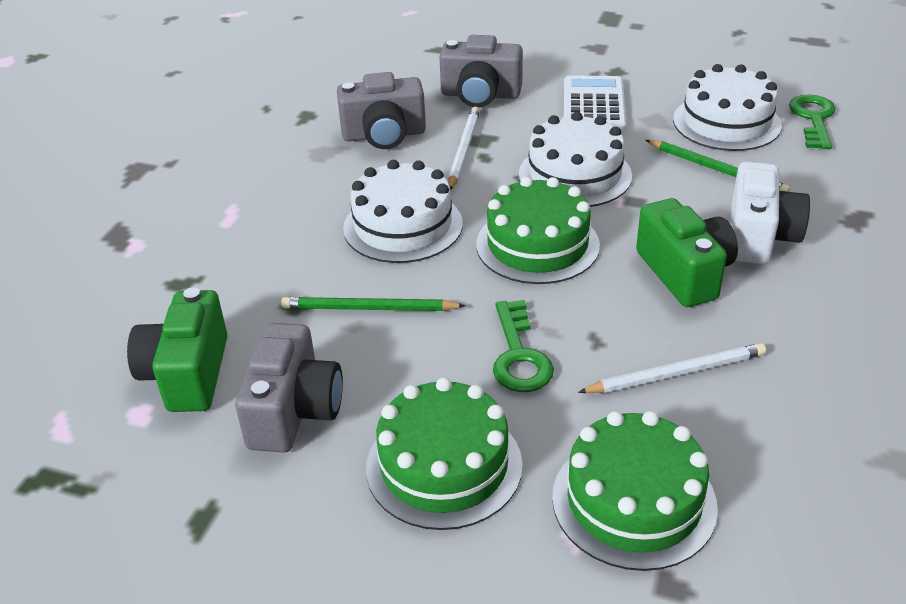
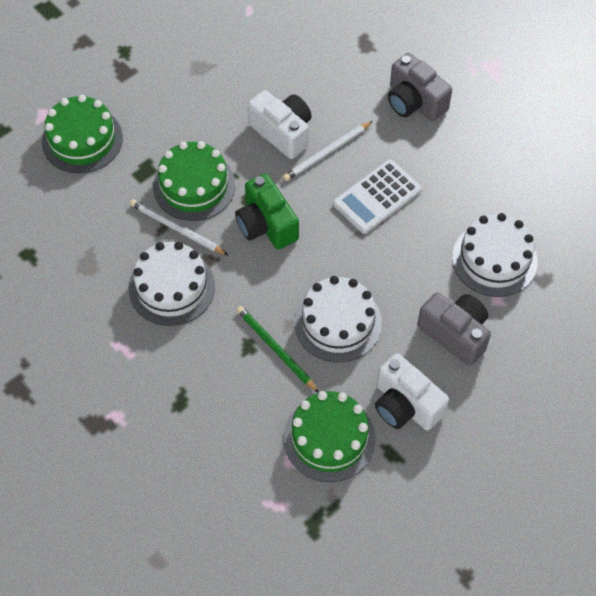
green camera: 2 -> 1
green key: 2 -> 0
green pencil: 2 -> 1
grey camera: 3 -> 2
white camera: 1 -> 2

